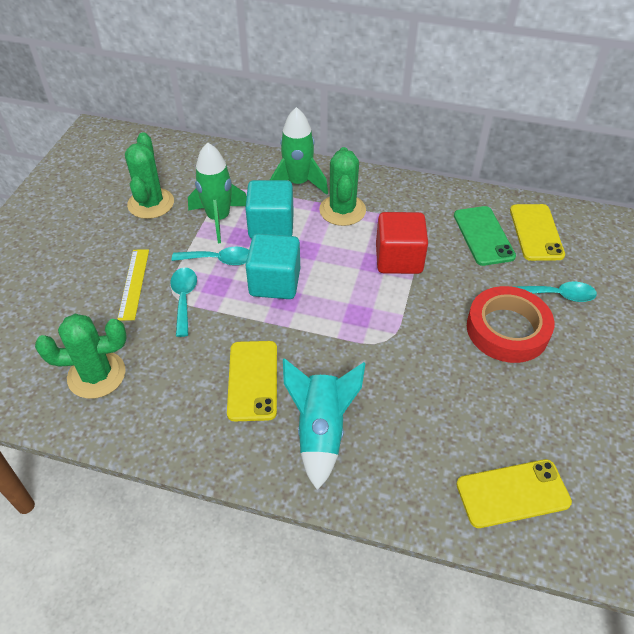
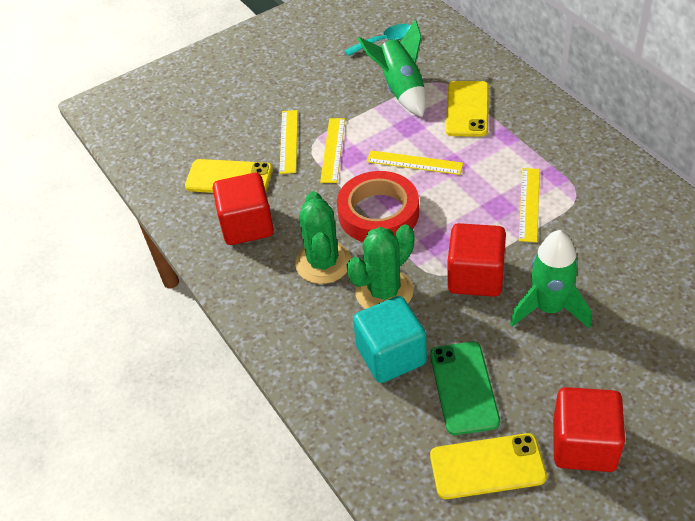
green cactus: 3 -> 2
red cube: 1 -> 3
turquoise cube: 2 -> 1
turquoise rocket: 1 -> 0
turquoise spoon: 3 -> 1
yellow ruler: 1 -> 4

